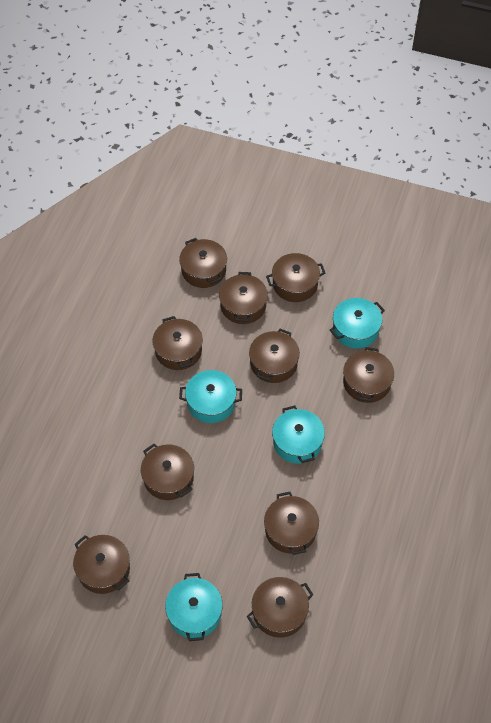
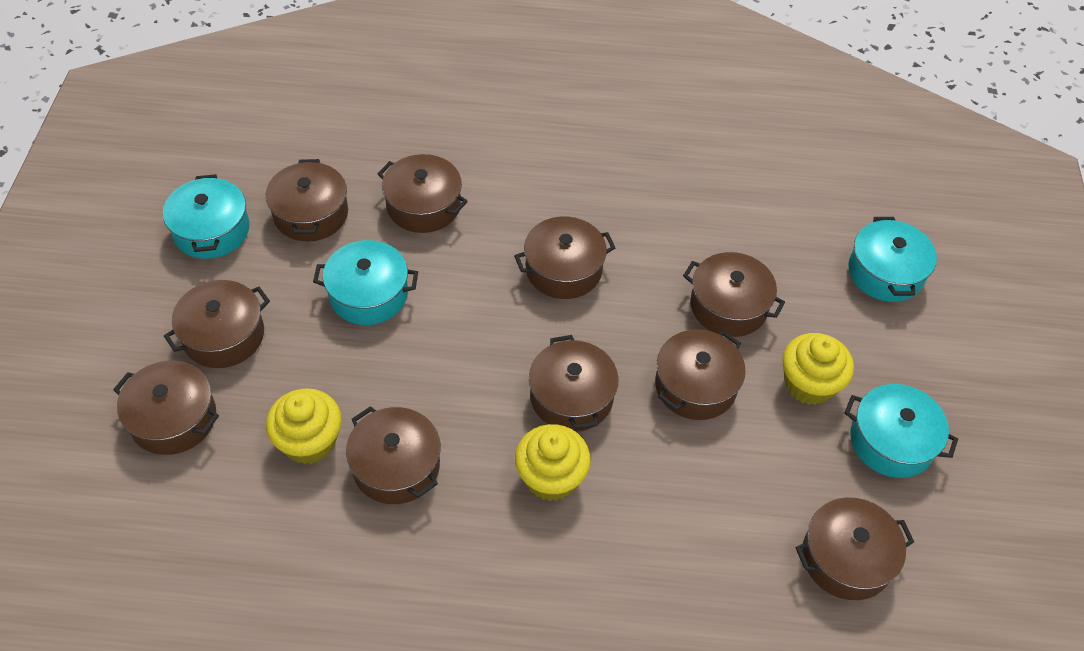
yellow cupcake: 0 -> 3

